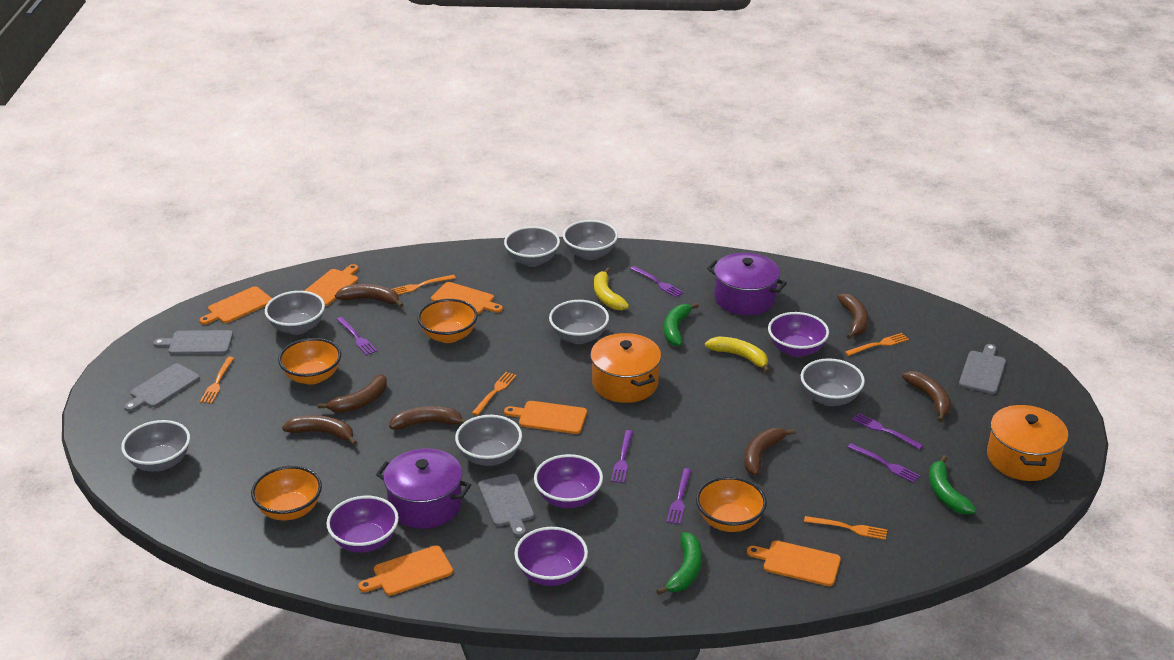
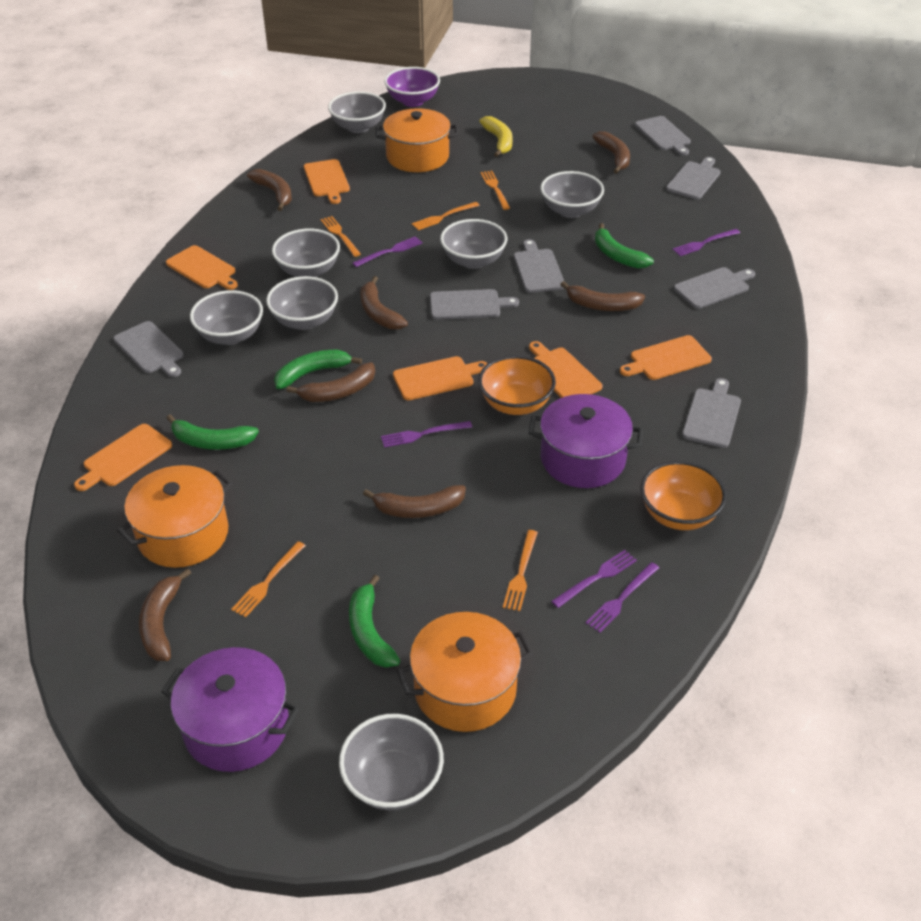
green banana: 3 -> 4
grey cutting board: 4 -> 7
orange bowl: 4 -> 2
orange pot: 2 -> 3
purple bowl: 4 -> 1
purple fork: 6 -> 5
yellow banana: 2 -> 1

